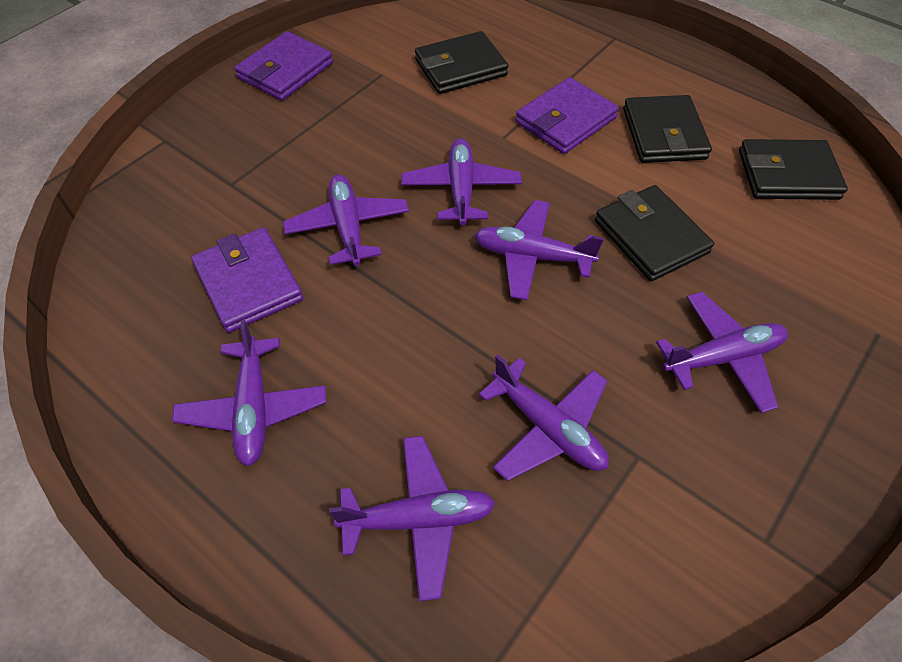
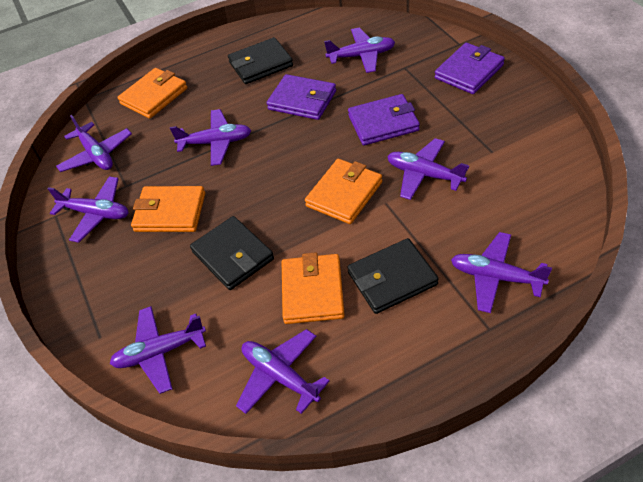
black wallet: 4 -> 3
orange wallet: 0 -> 4
purple plane: 7 -> 8

